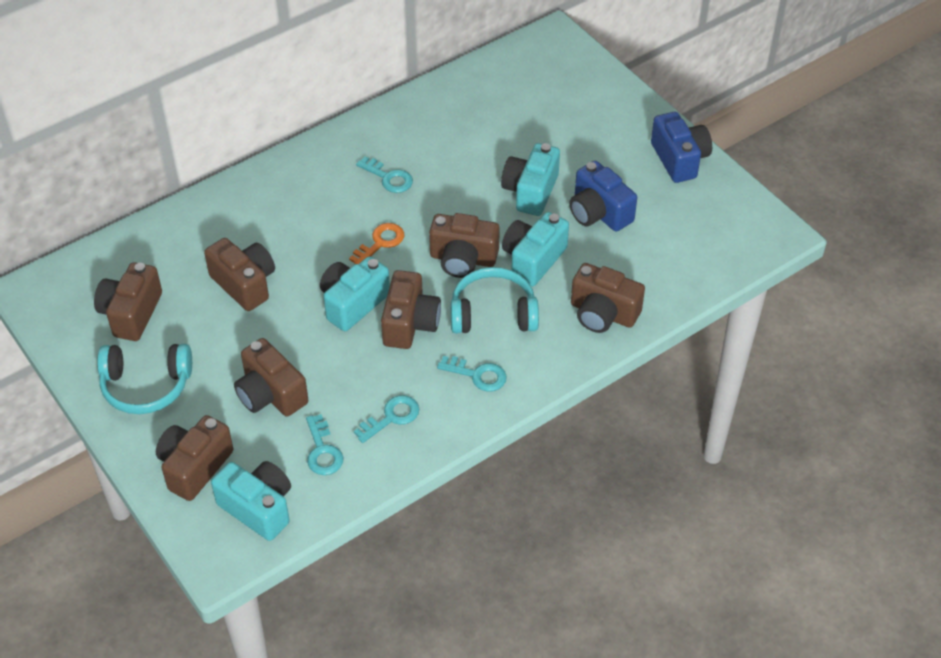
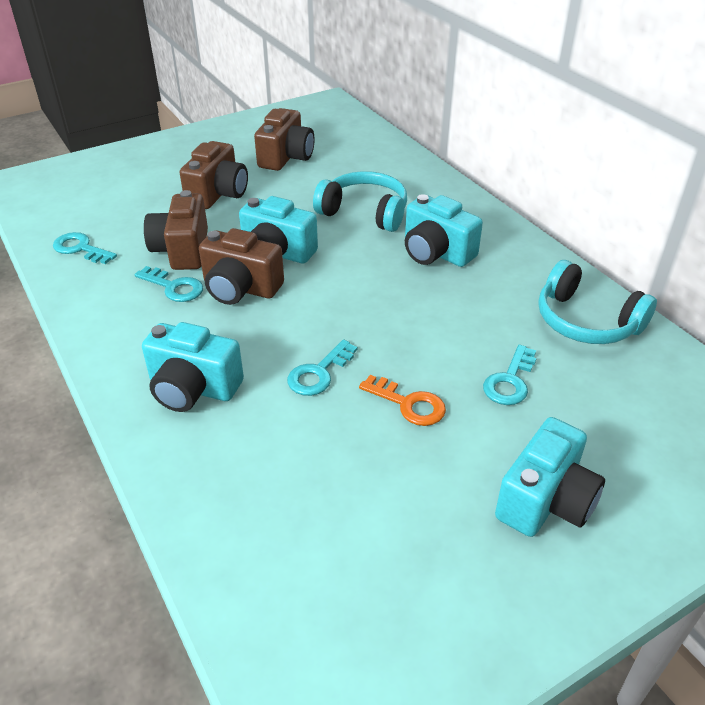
blue camera: 2 -> 0
brown camera: 7 -> 4

